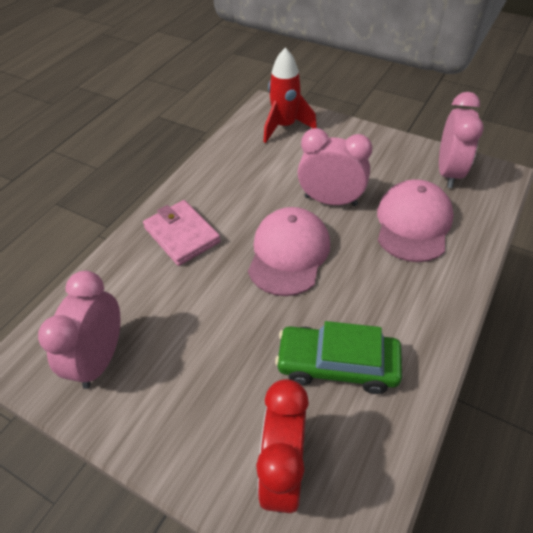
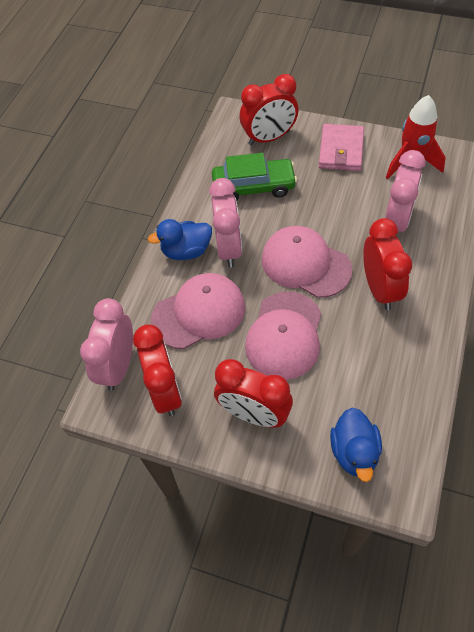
blue duck: 0 -> 2
pink cap: 2 -> 3
red clock: 1 -> 4

